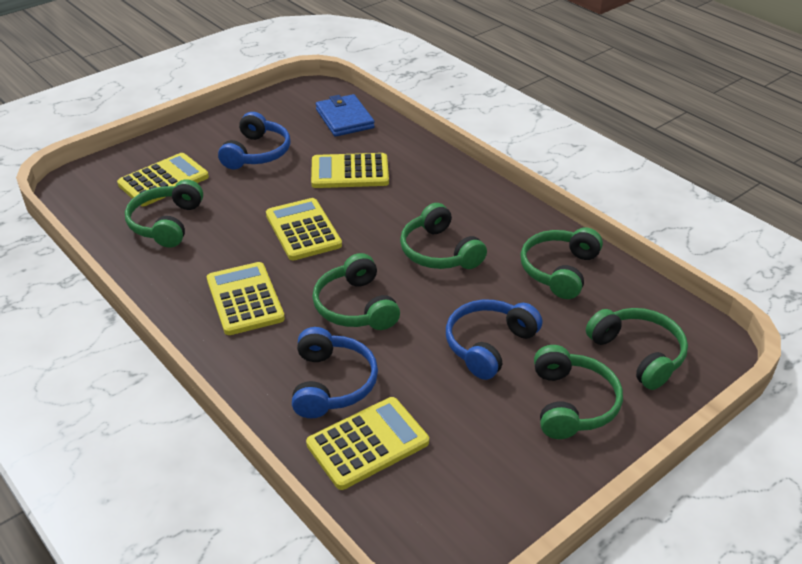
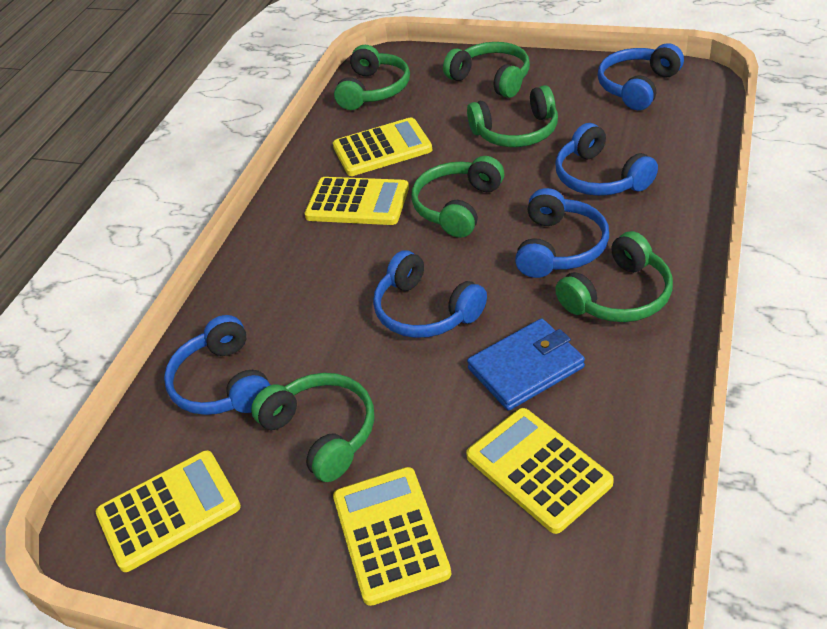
blue headphones: 3 -> 5

